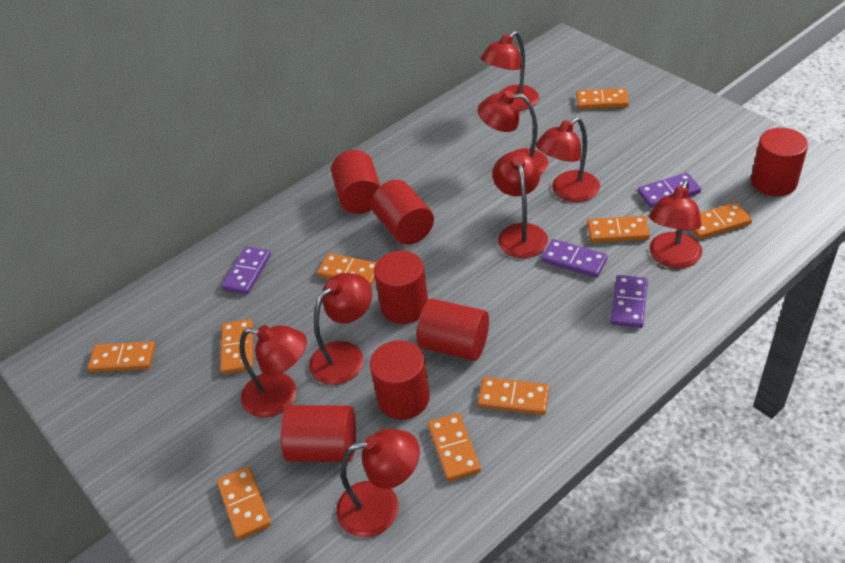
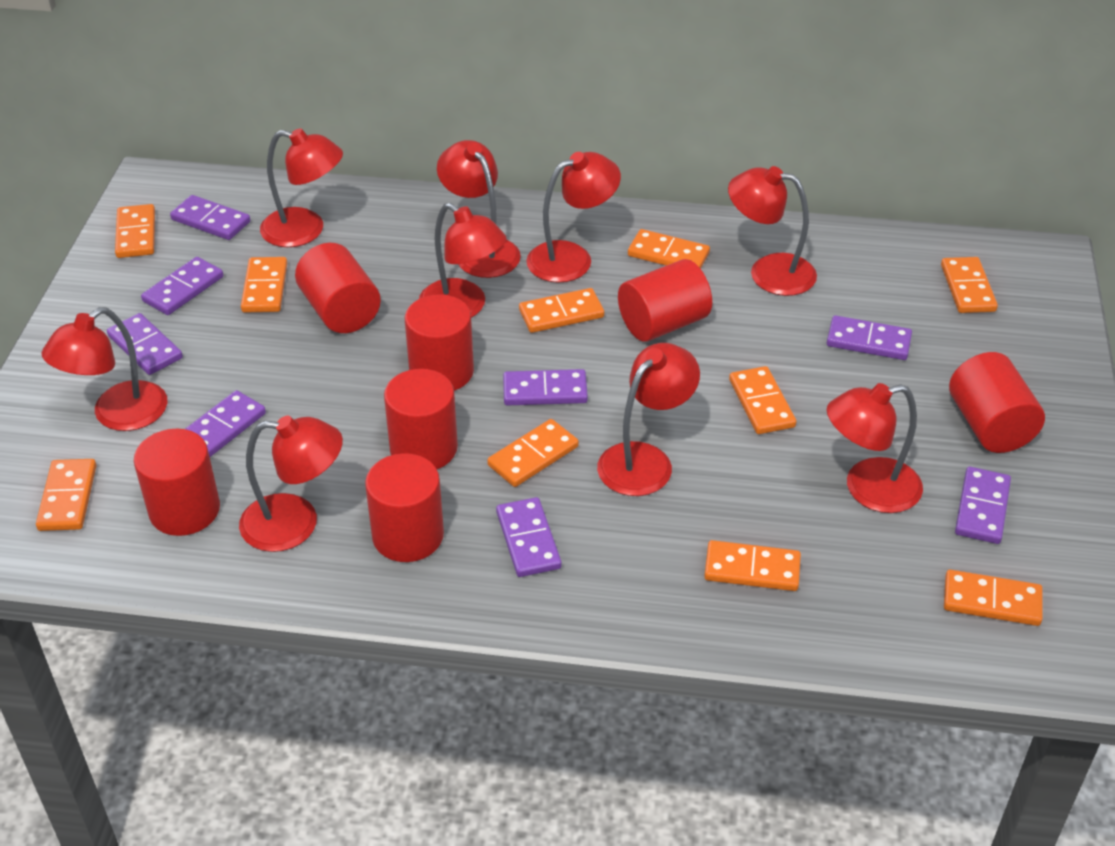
orange domino: 9 -> 10
purple domino: 4 -> 8
red lamp: 8 -> 9

